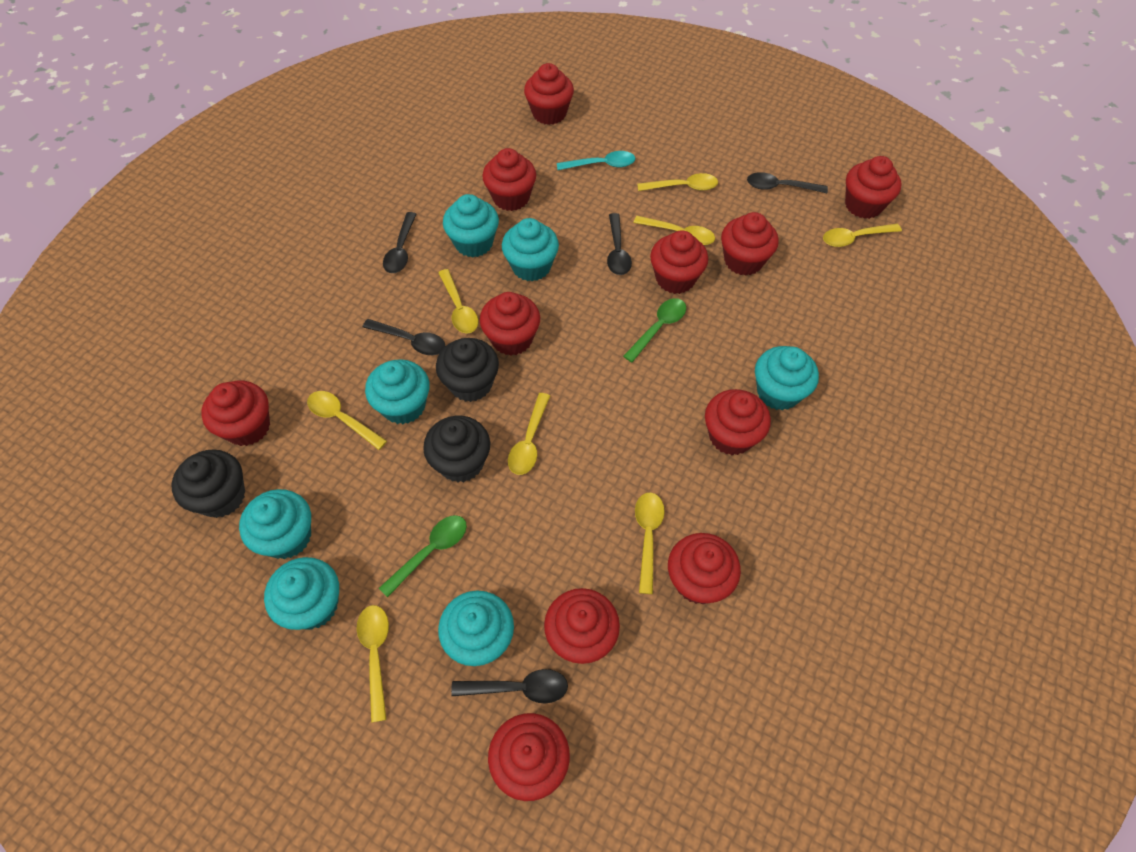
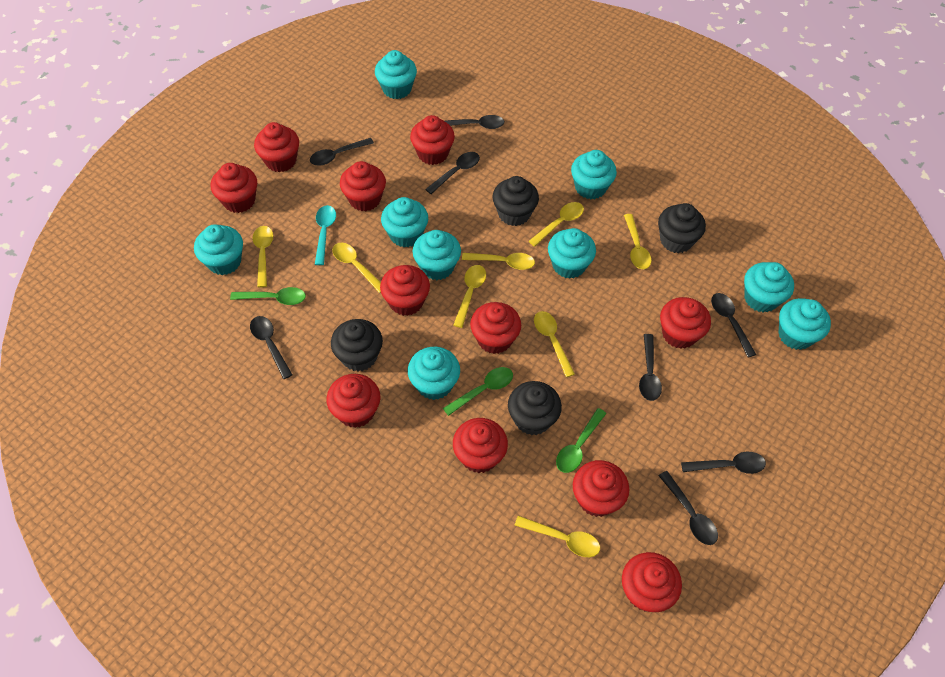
black cupcake: 3 -> 4
black spoon: 5 -> 8
green spoon: 2 -> 3
turquoise cupcake: 7 -> 9

